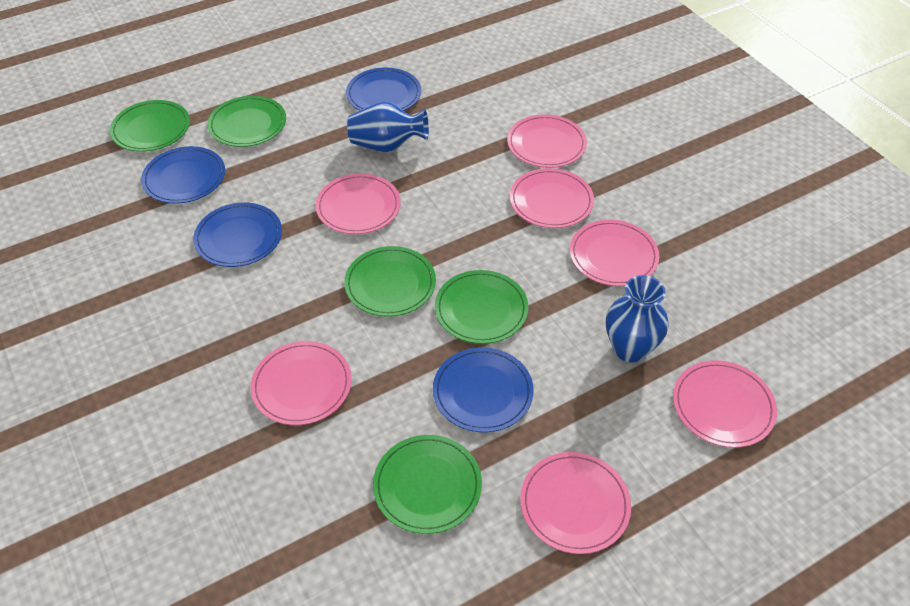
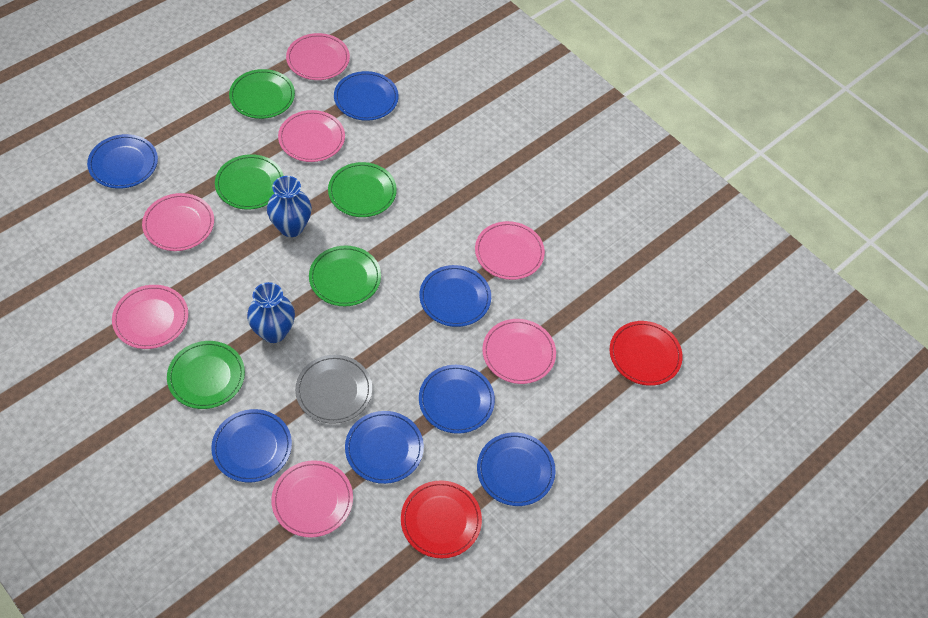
blue plate: 4 -> 7
grey plate: 0 -> 1
red plate: 0 -> 2

